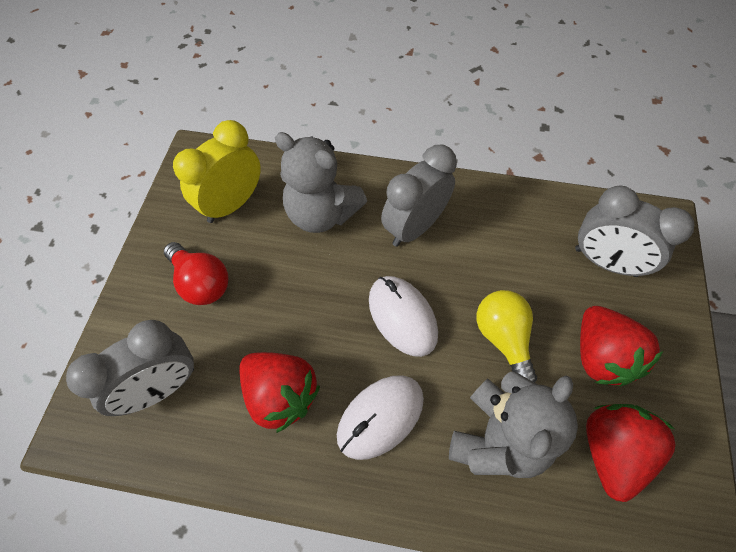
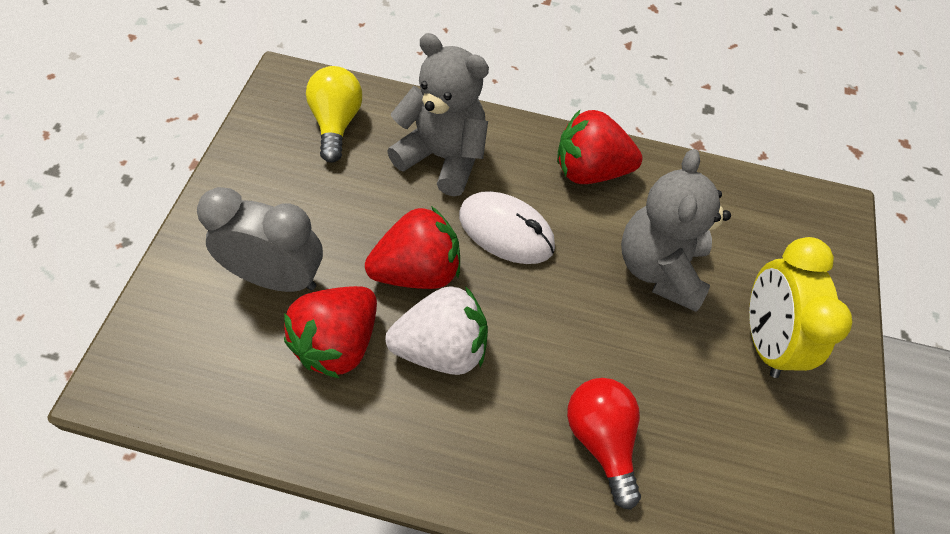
grey clock: 3 -> 1
white mouse: 2 -> 1
white strawberry: 0 -> 1

